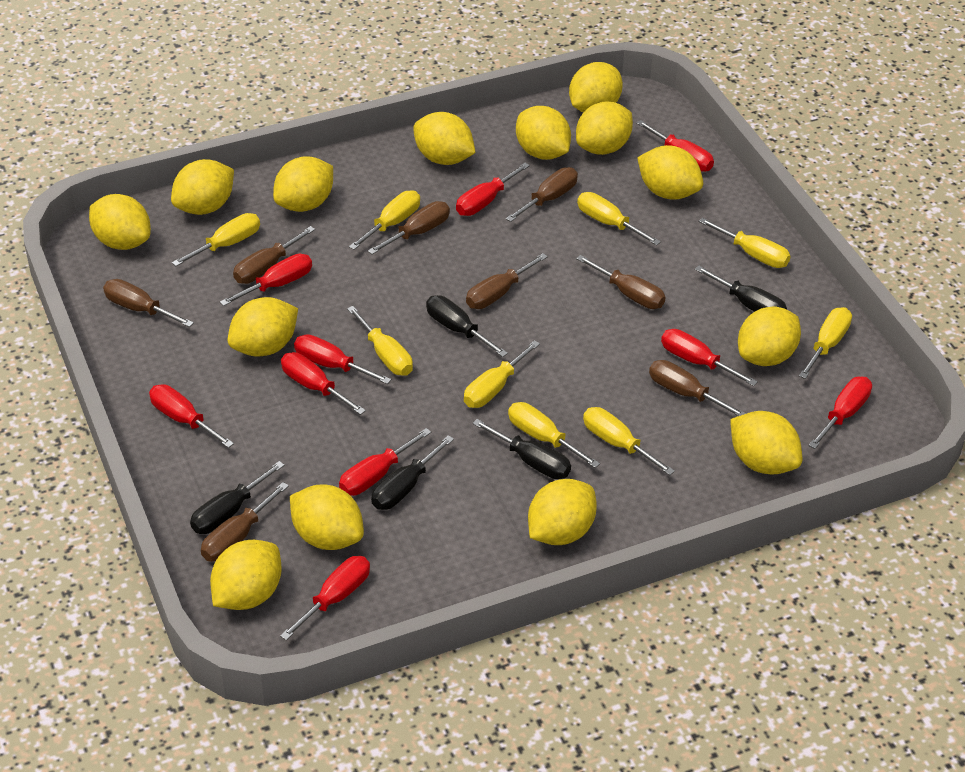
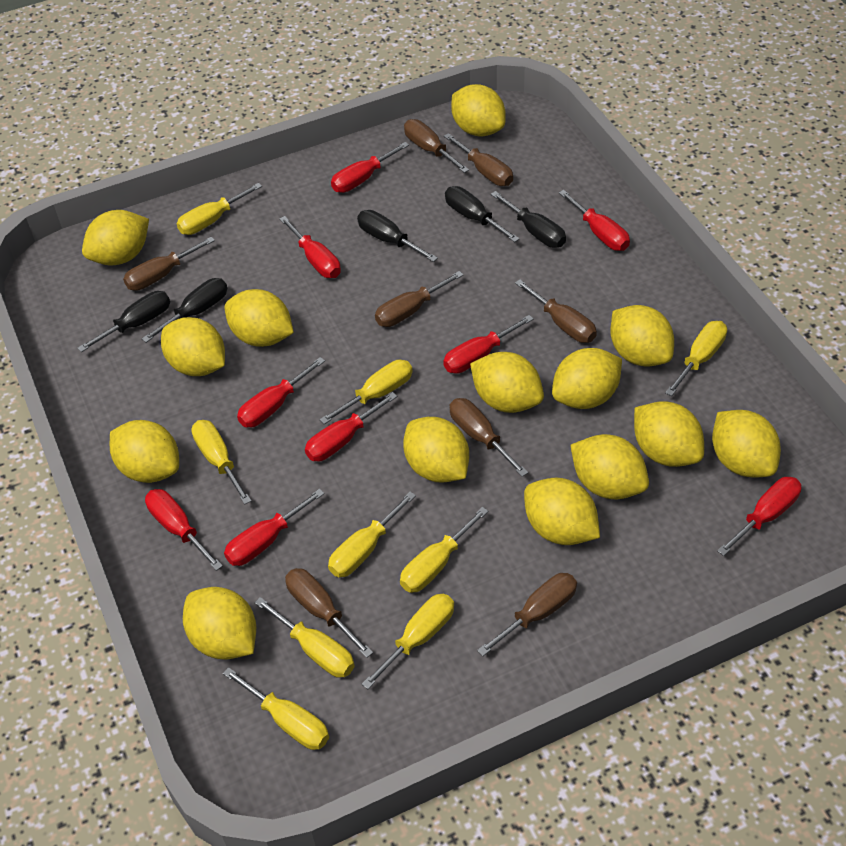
red screwdriver: 10 -> 9

